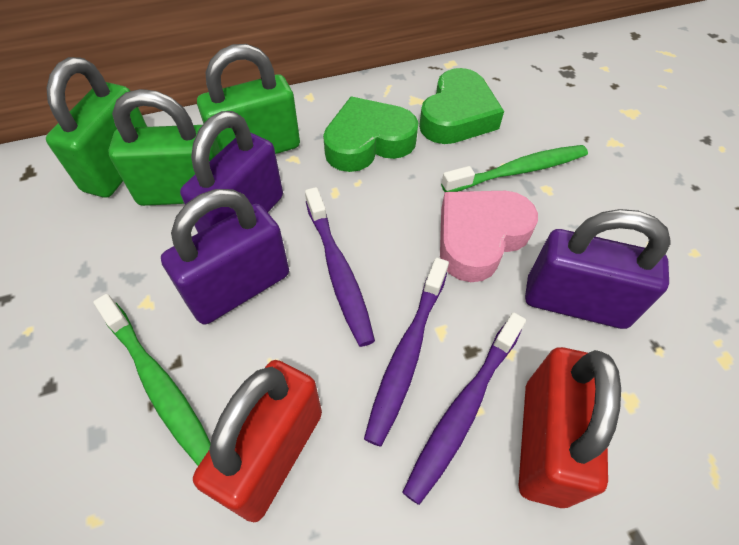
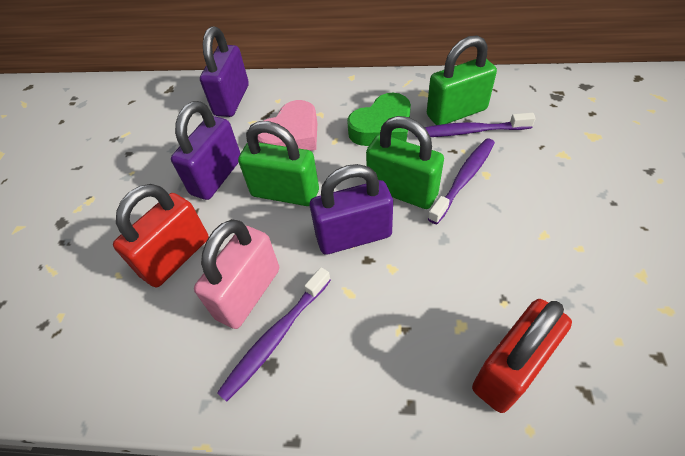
green heart: 2 -> 1
green toothbrush: 2 -> 0
pink padlock: 0 -> 1

